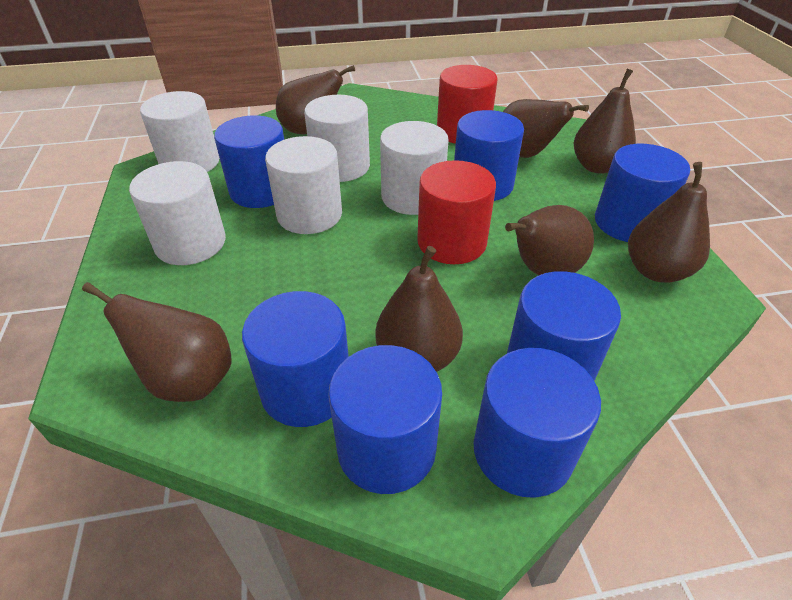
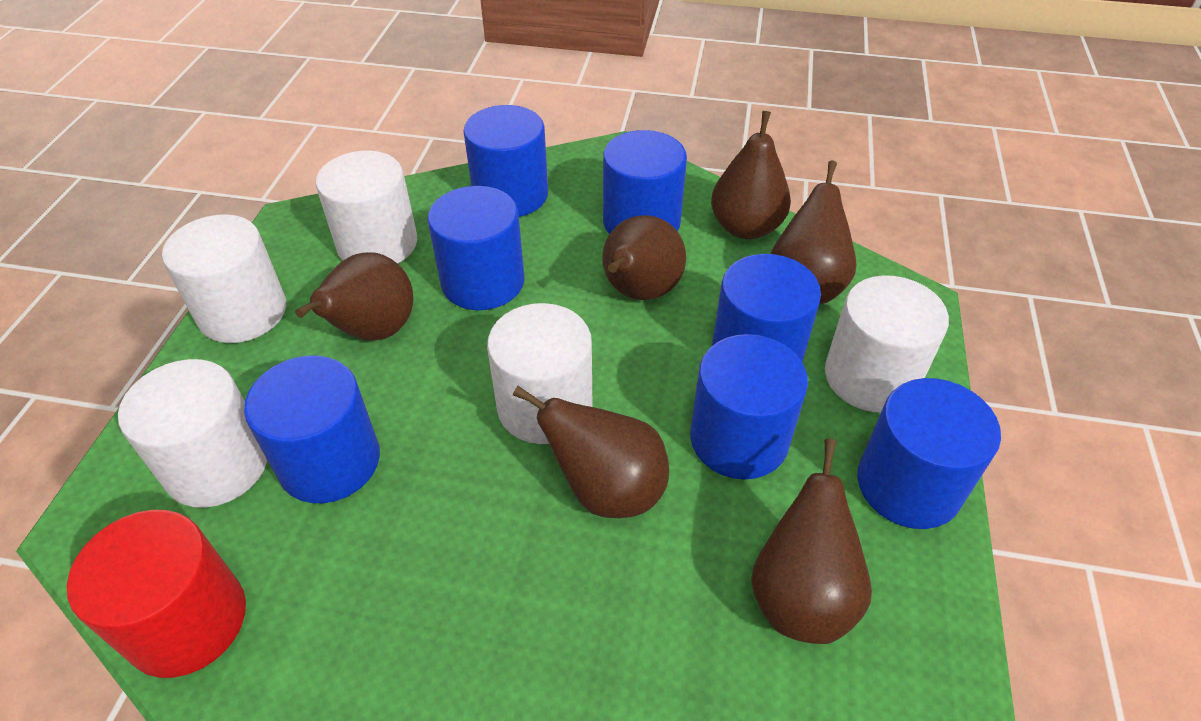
brown pear: 7 -> 6
red cylinder: 2 -> 1

